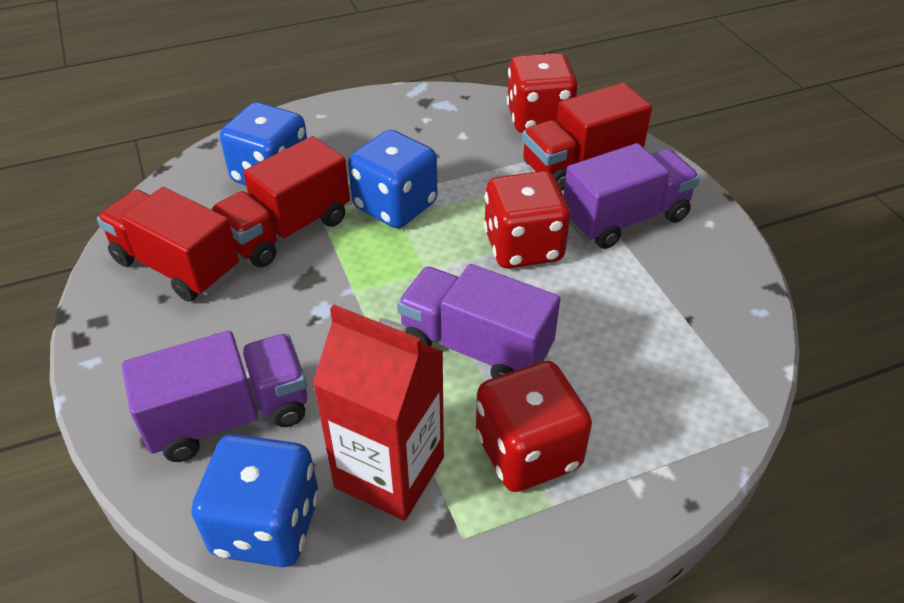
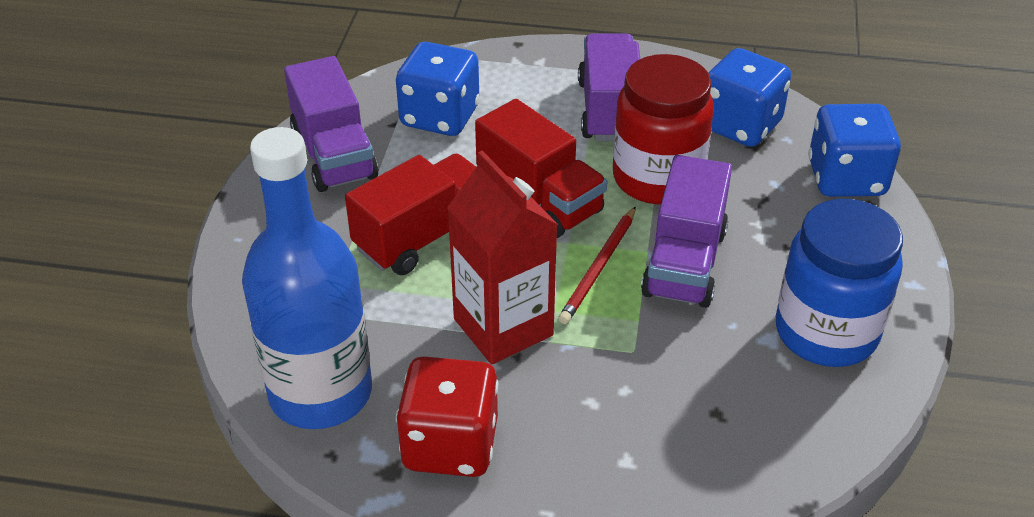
blue bottle: 0 -> 1
blue jar: 0 -> 1
red dice: 3 -> 1
red jar: 0 -> 1
red pencil: 0 -> 1
red truck: 3 -> 2

